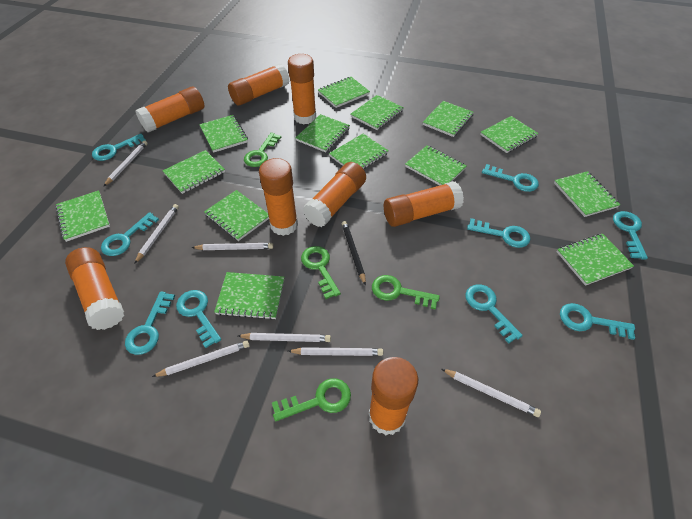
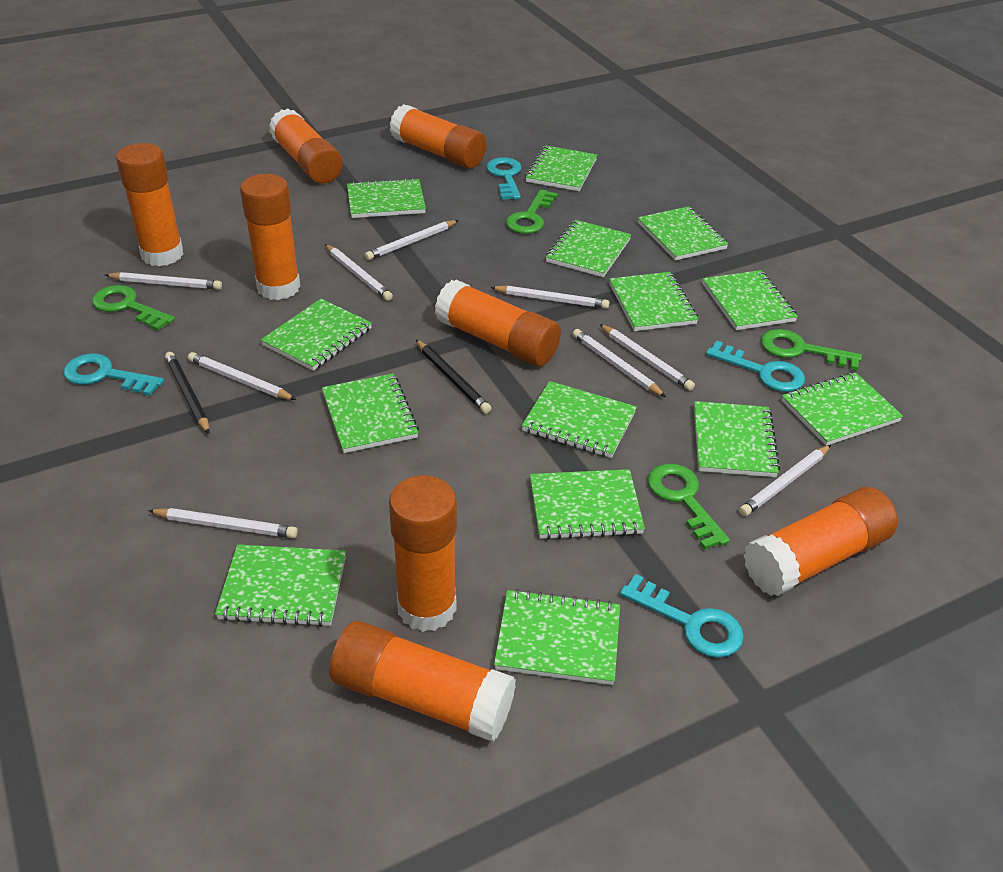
black pencil: 1 -> 2
turquoise key: 9 -> 4
white pencil: 7 -> 9

